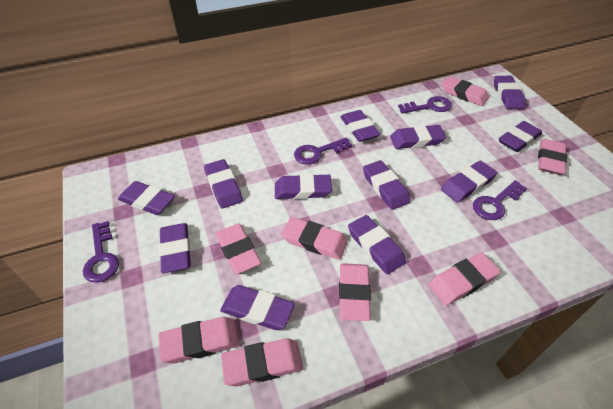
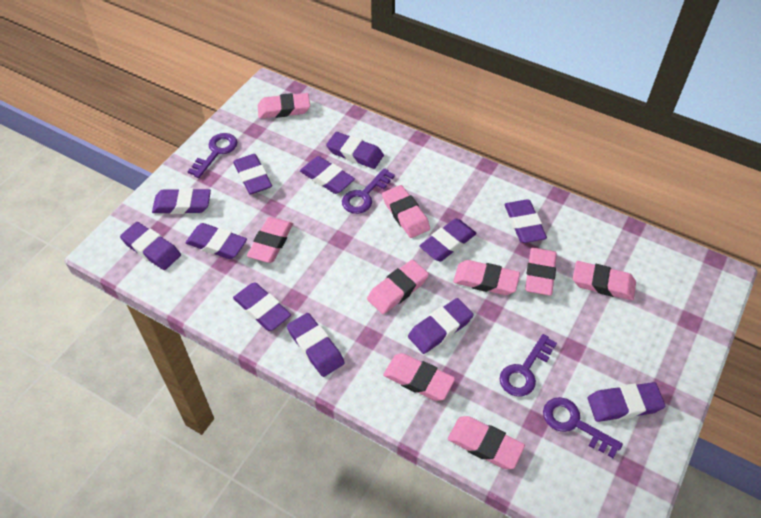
pink eraser: 8 -> 9

